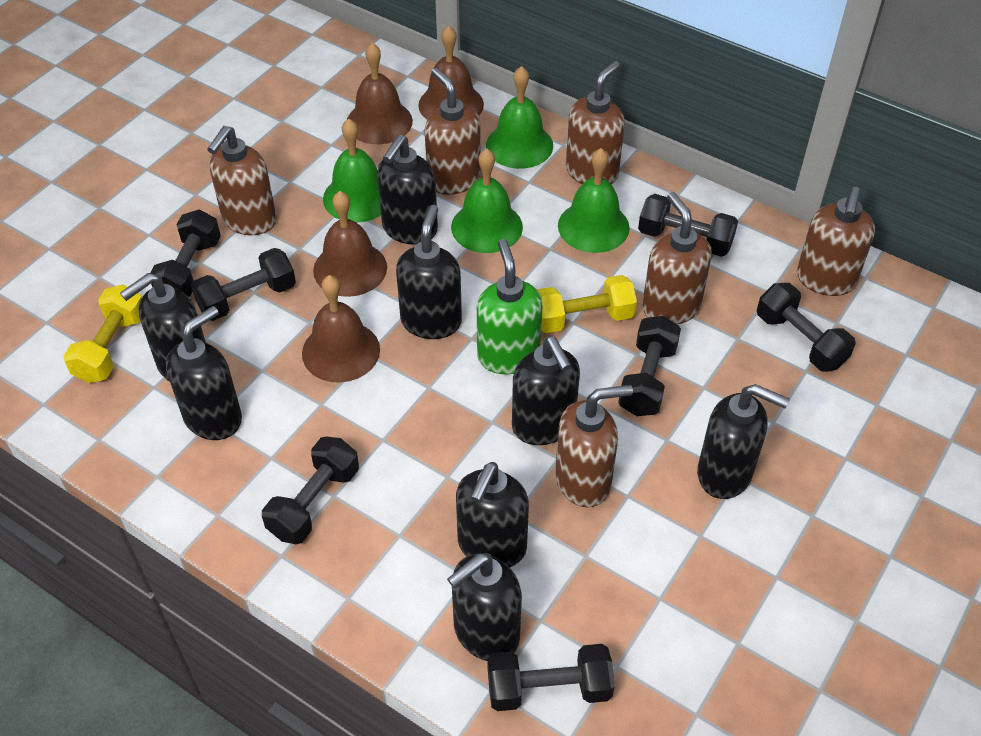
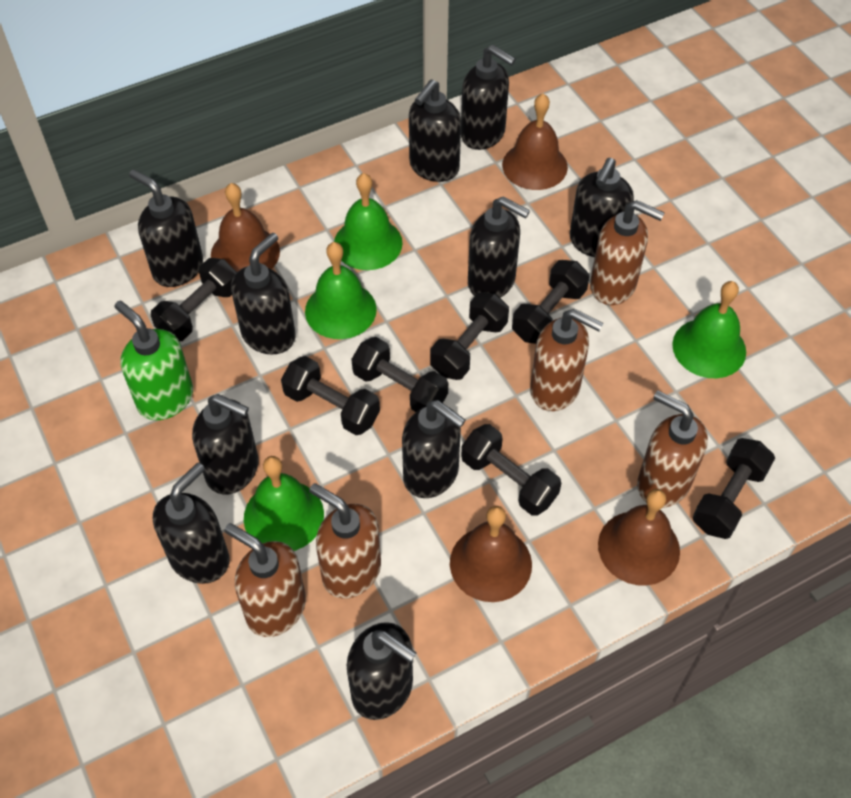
black soap dispenser: 8 -> 10
brown soap dispenser: 6 -> 5
yellow dumbbell: 2 -> 0

